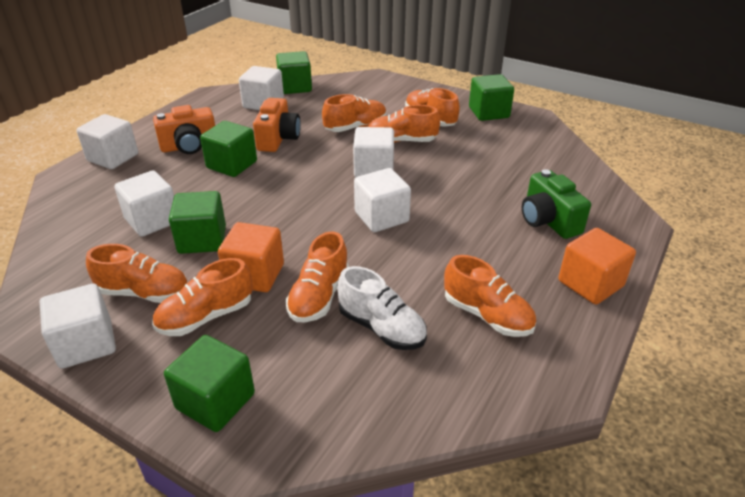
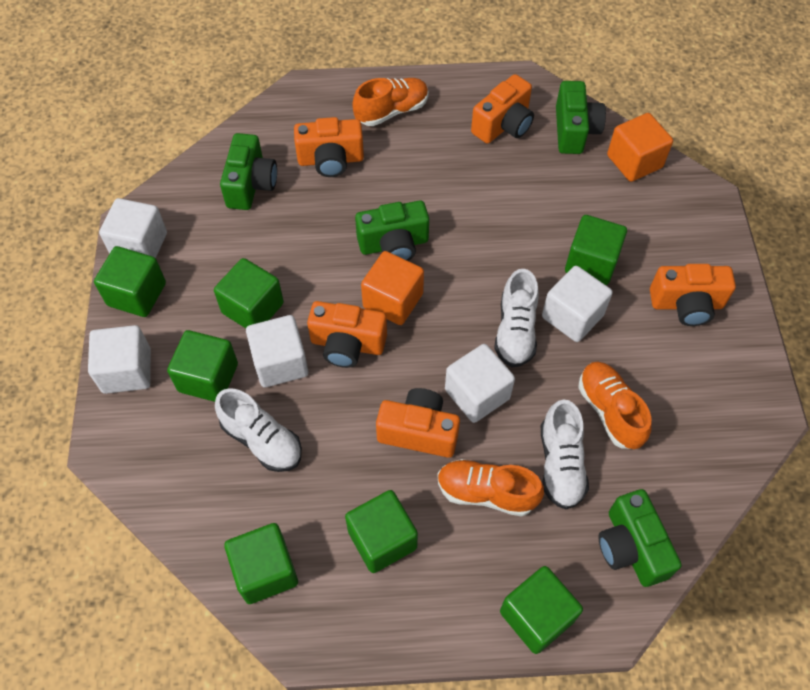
green camera: 1 -> 4
green cube: 5 -> 7
orange camera: 2 -> 5
orange shoe: 7 -> 3
white cube: 6 -> 5
white shoe: 1 -> 3

